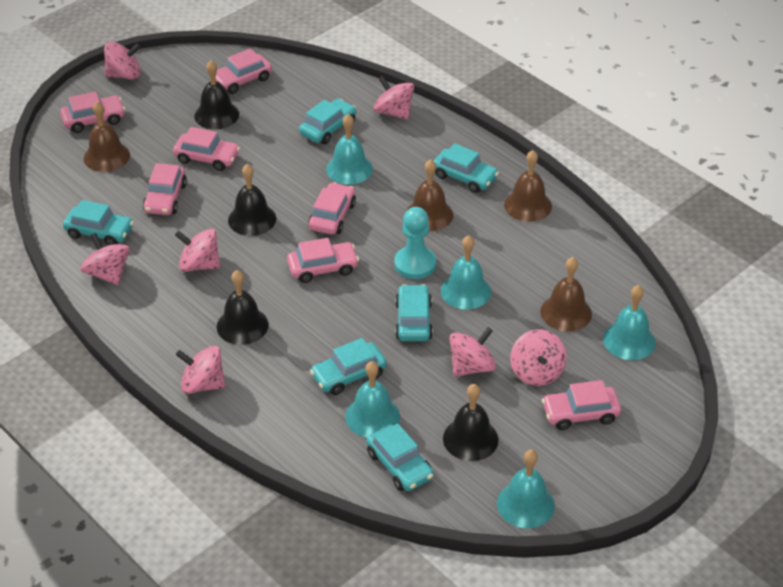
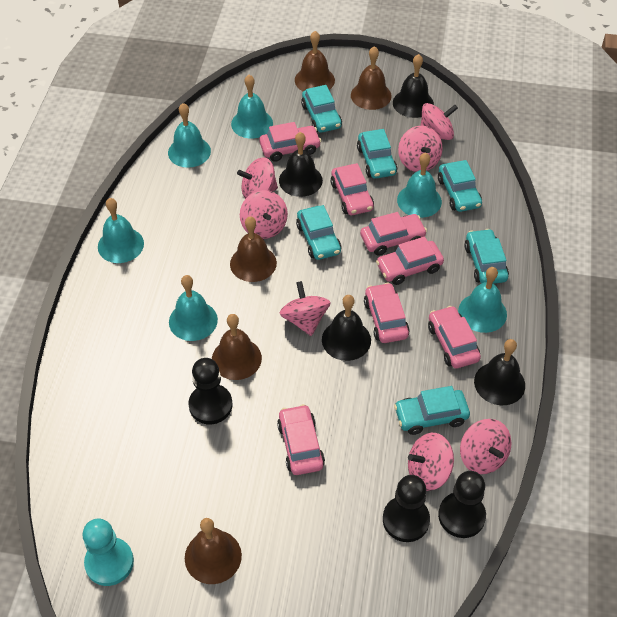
black pawn: 0 -> 3
brown bell: 4 -> 5
turquoise bell: 5 -> 6

